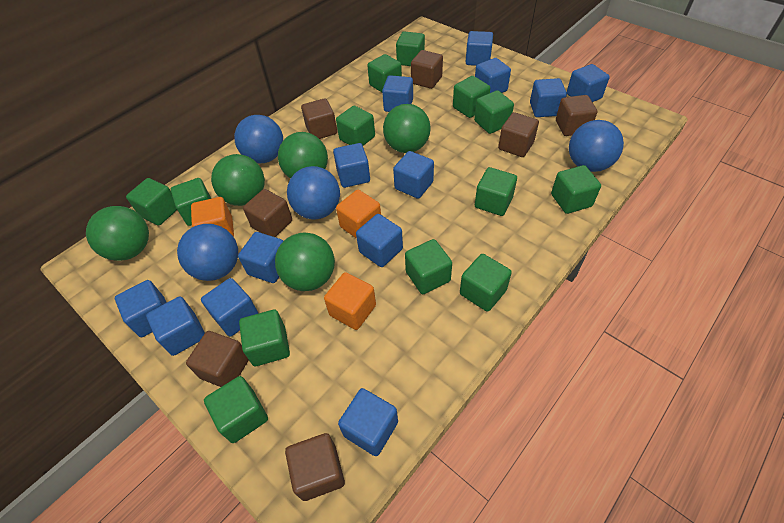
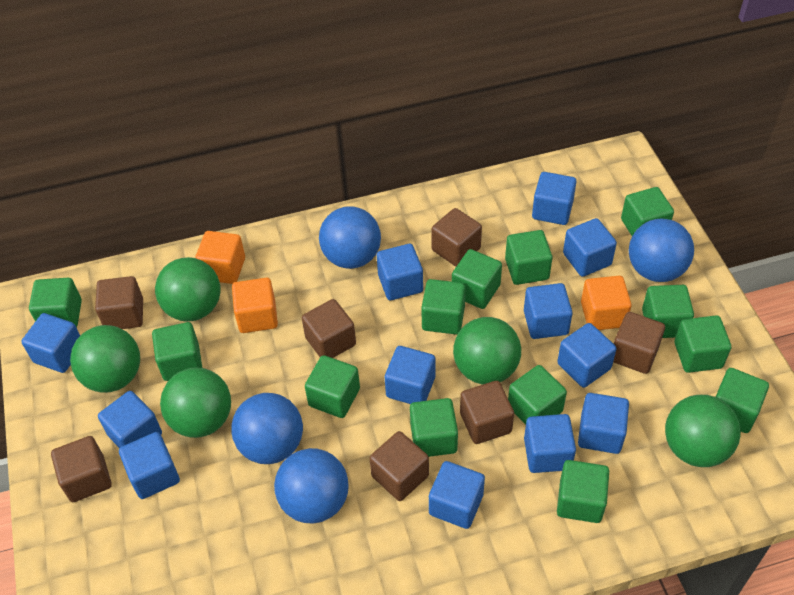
blue cube: 13 -> 12

